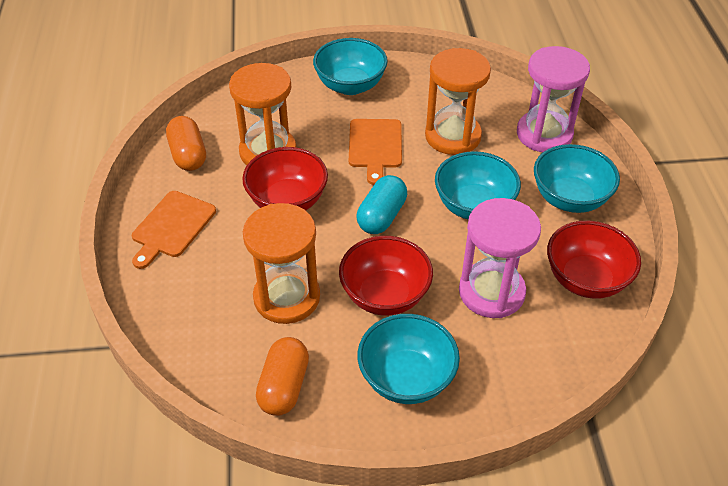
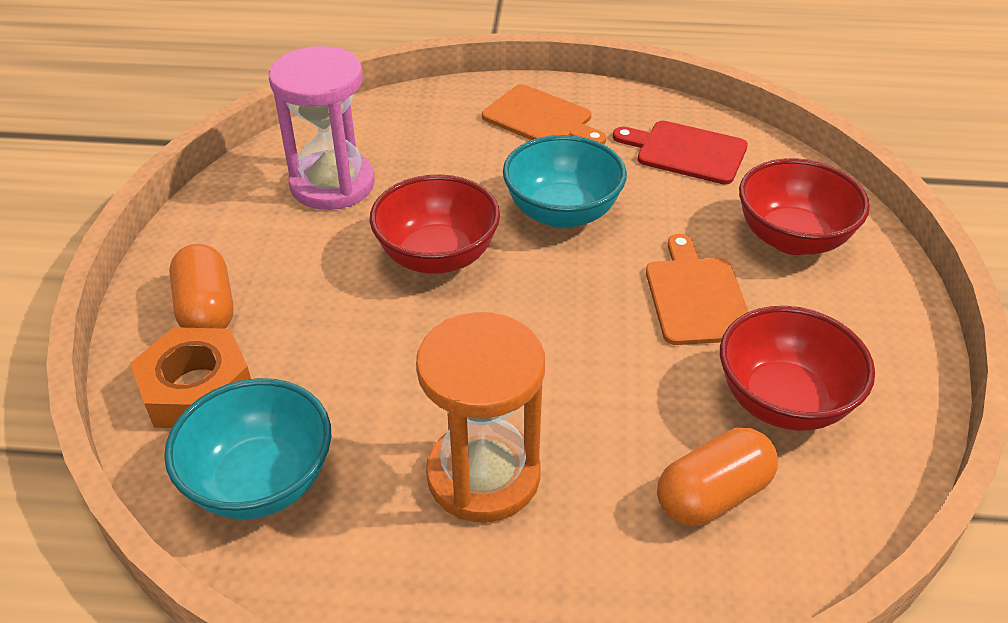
orange hourglass: 3 -> 1
orange nut: 0 -> 1
pink hourglass: 2 -> 1
red cutting board: 0 -> 1
turquoise bowl: 4 -> 2
turquoise capsule: 1 -> 0

